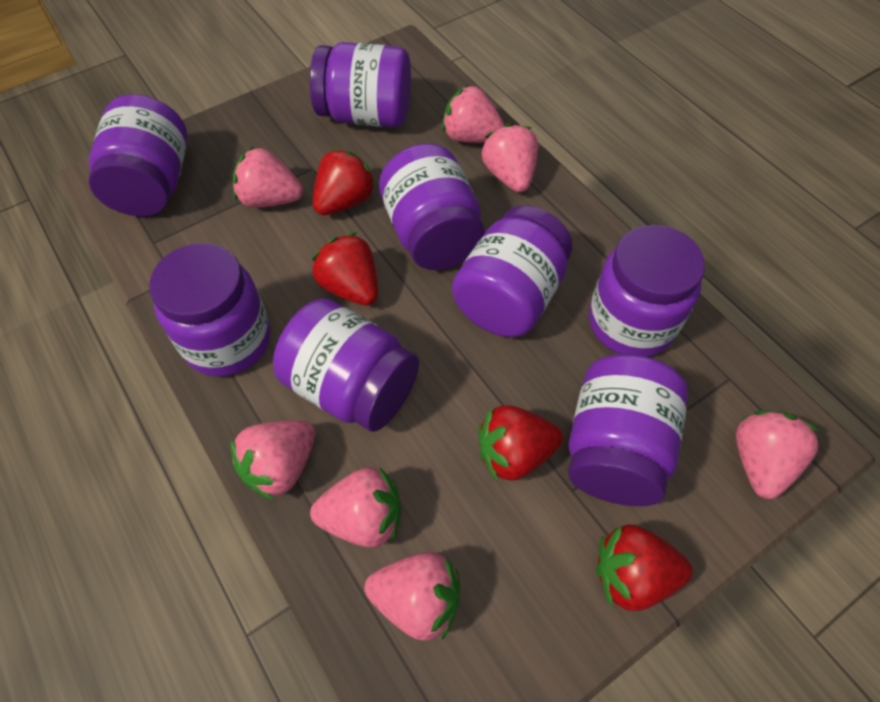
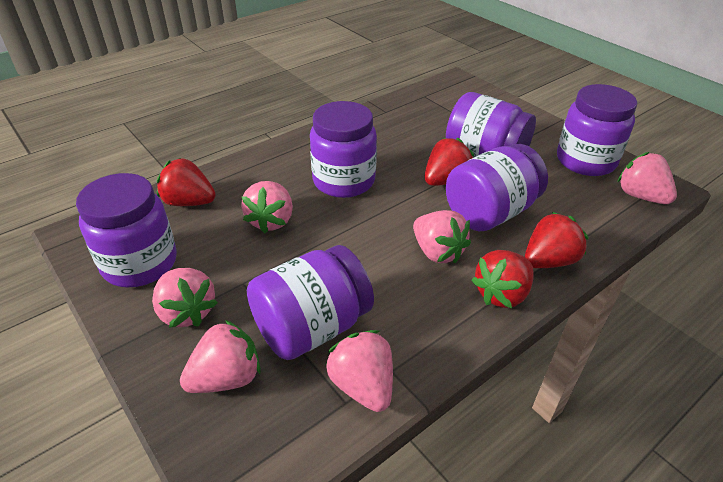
pink strawberry: 7 -> 6
purple jar: 8 -> 6

